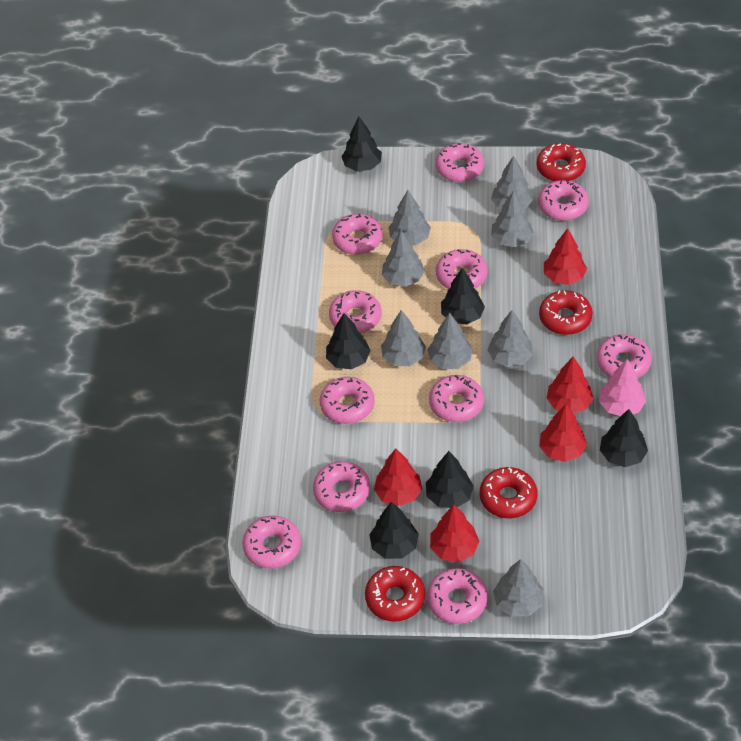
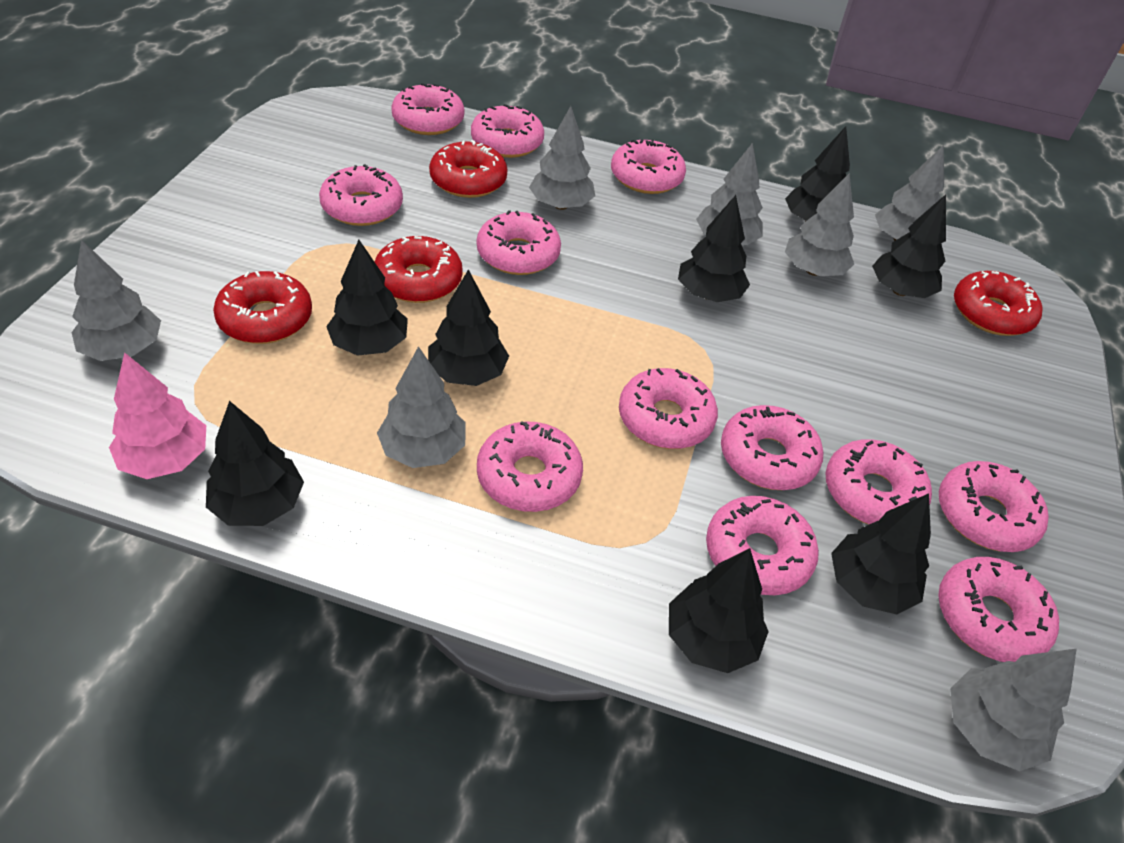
black tree: 6 -> 8
grey tree: 8 -> 7
pink donut: 11 -> 12
red tree: 5 -> 0

